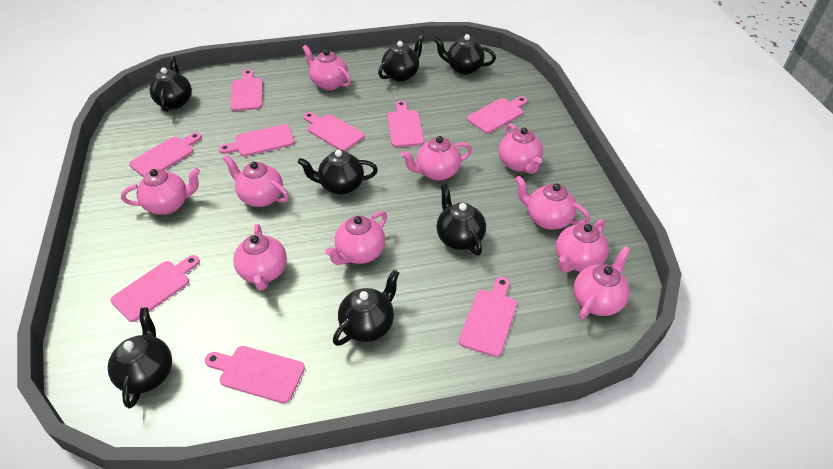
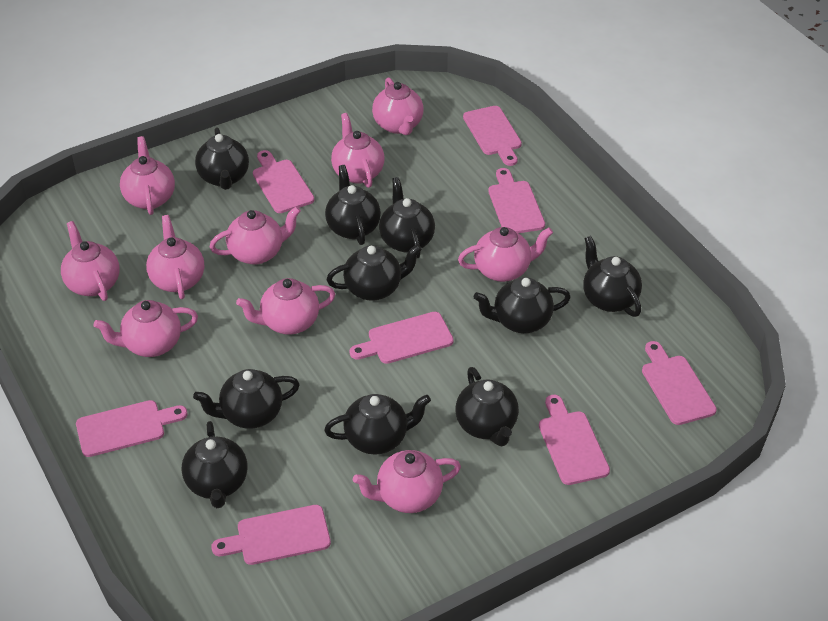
black teapot: 7 -> 10
pink cutting board: 9 -> 8

